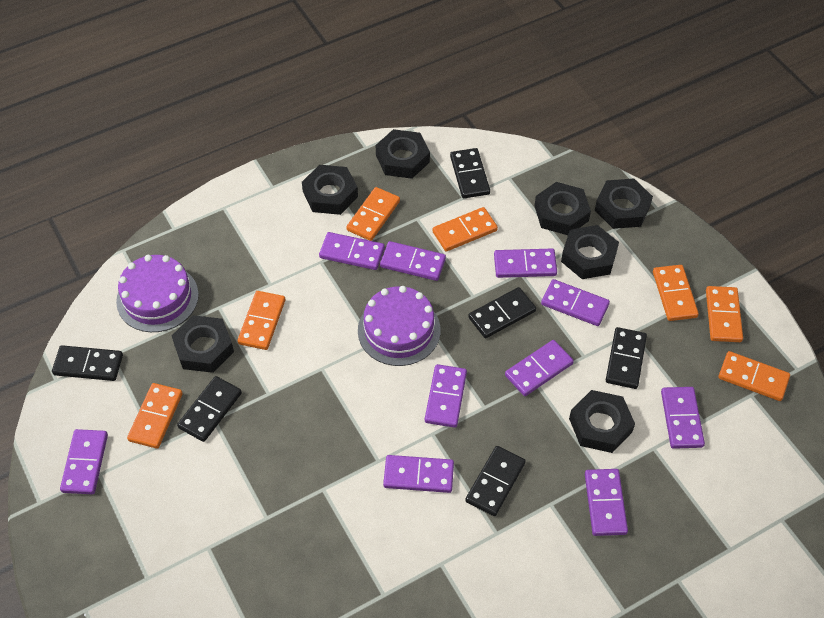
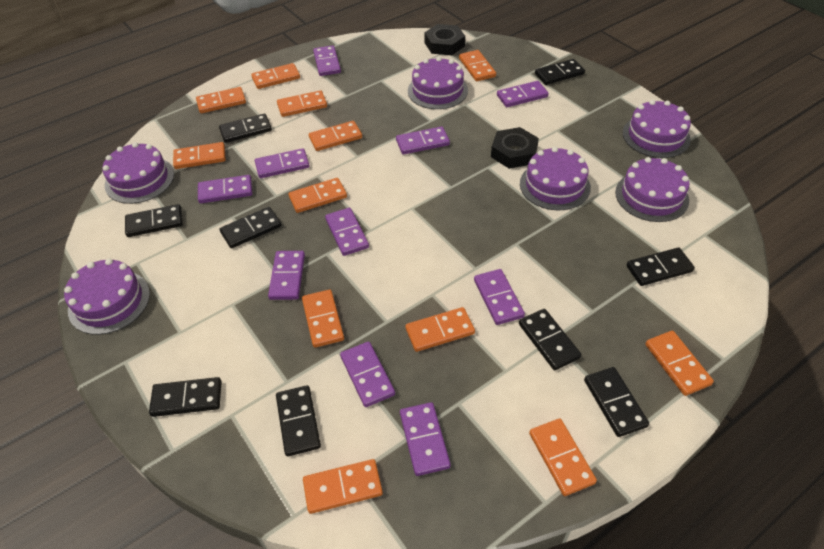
black domino: 6 -> 9
black nut: 7 -> 2
orange domino: 7 -> 12
purple cake: 2 -> 6

